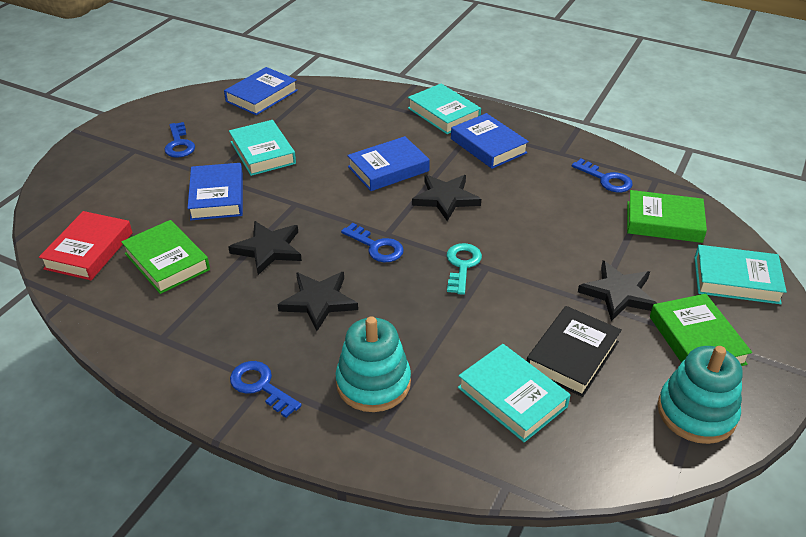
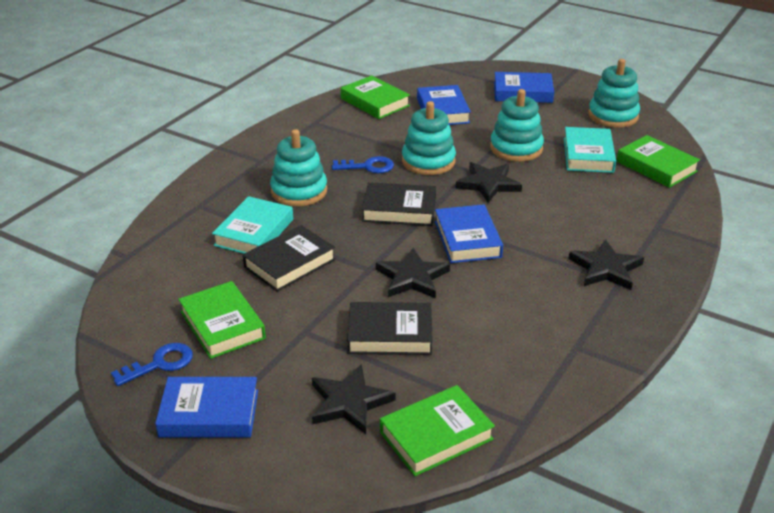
black book: 1 -> 3
blue key: 4 -> 2
green book: 3 -> 4
red book: 1 -> 0
turquoise book: 4 -> 2
turquoise key: 1 -> 0
turquoise stacking toy: 2 -> 4

